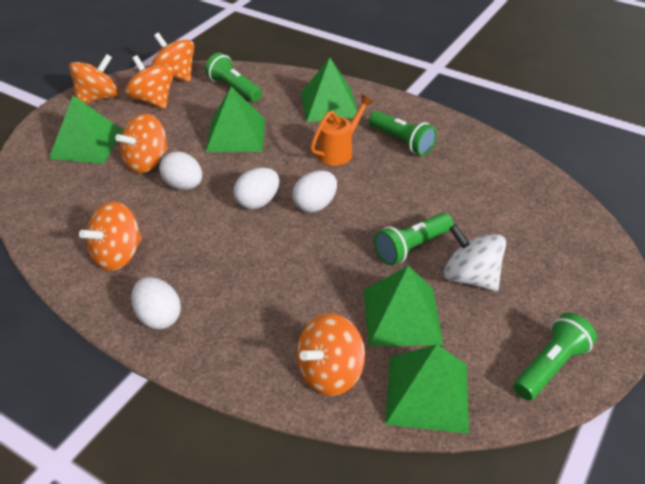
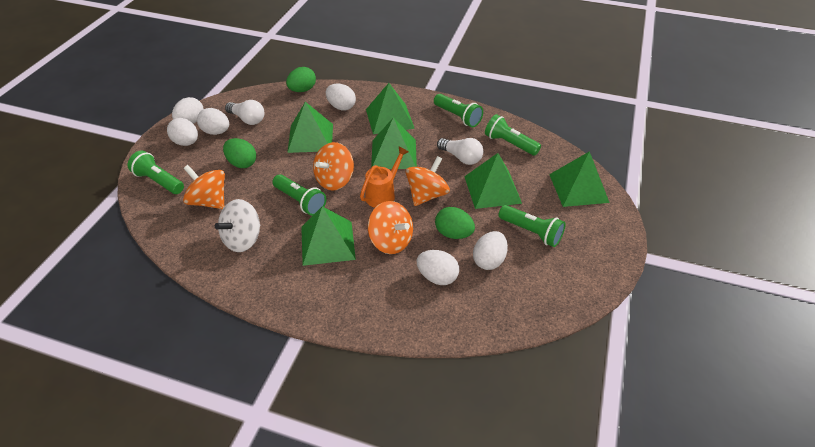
green egg: 0 -> 3
green flashlight: 4 -> 5
green pyramid: 5 -> 6
orange spinning top: 6 -> 4
white egg: 4 -> 6
white light bulb: 0 -> 2

